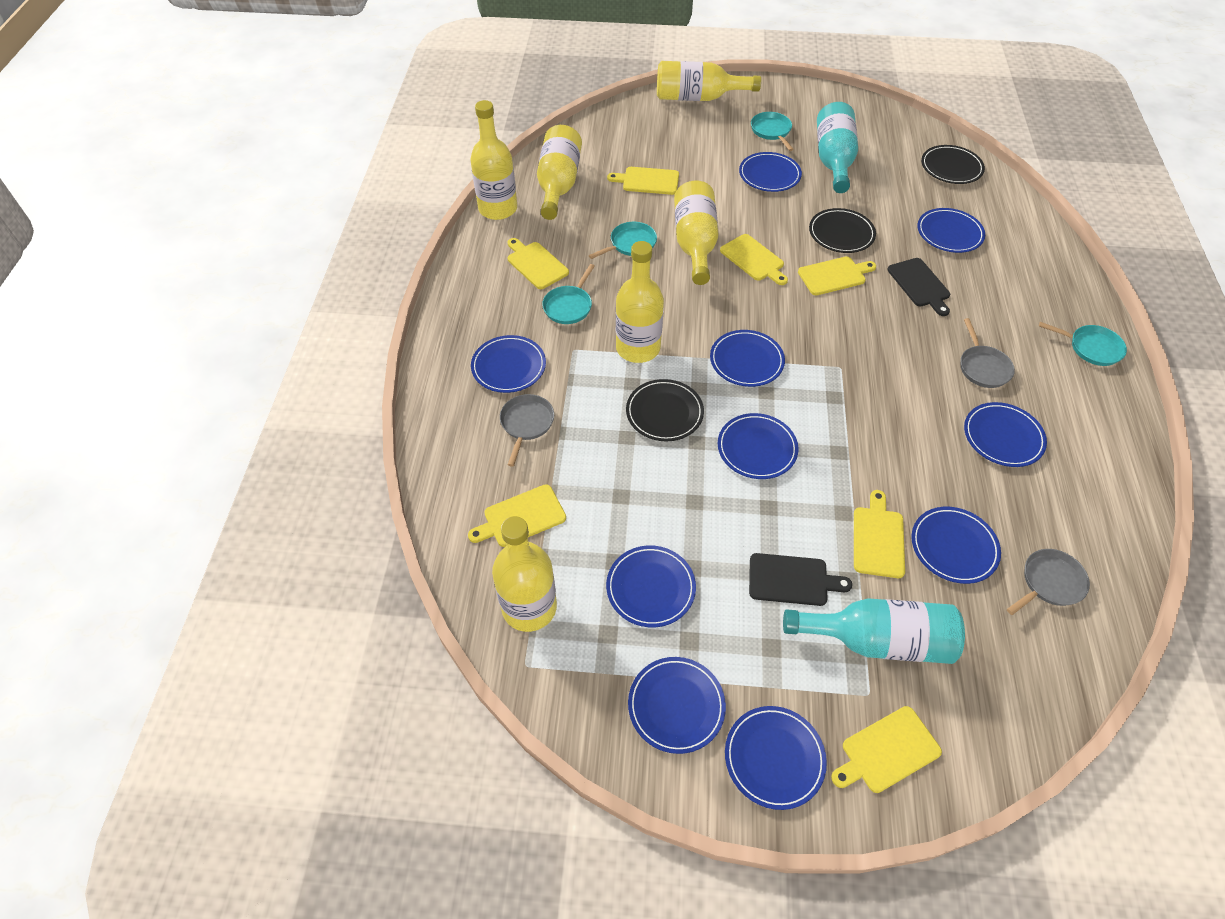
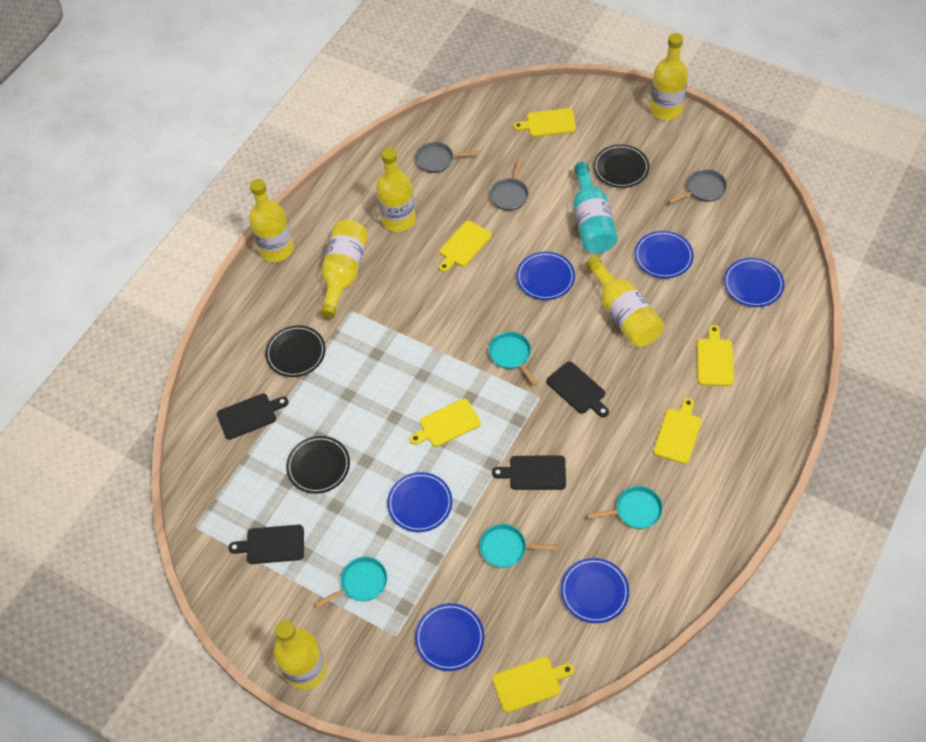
black cutting board: 2 -> 4
blue plate: 10 -> 6
turquoise bottle: 2 -> 1
yellow cutting board: 7 -> 6

